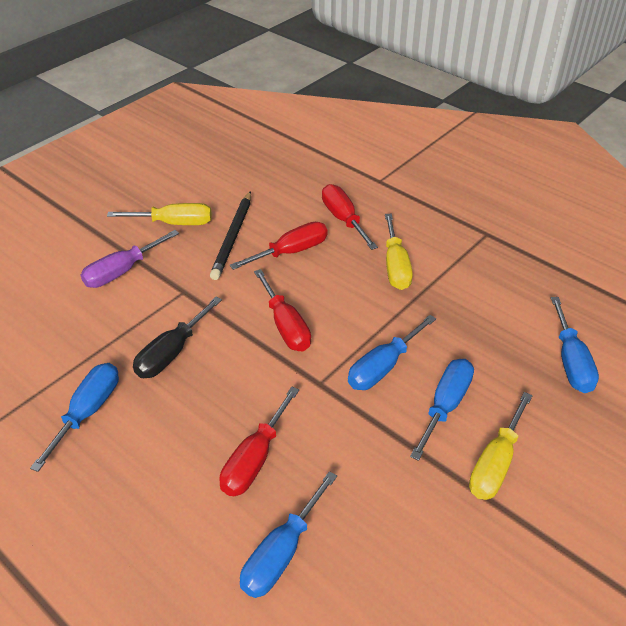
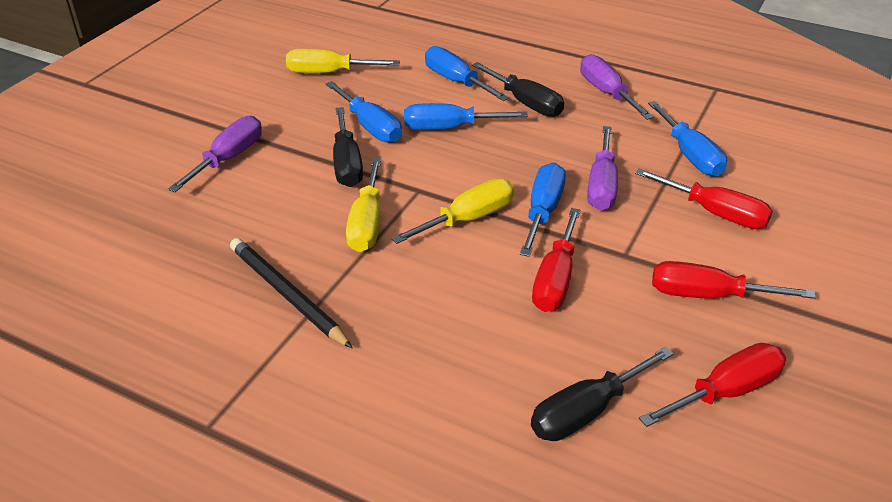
black screwdriver: 1 -> 3
purple screwdriver: 1 -> 3

